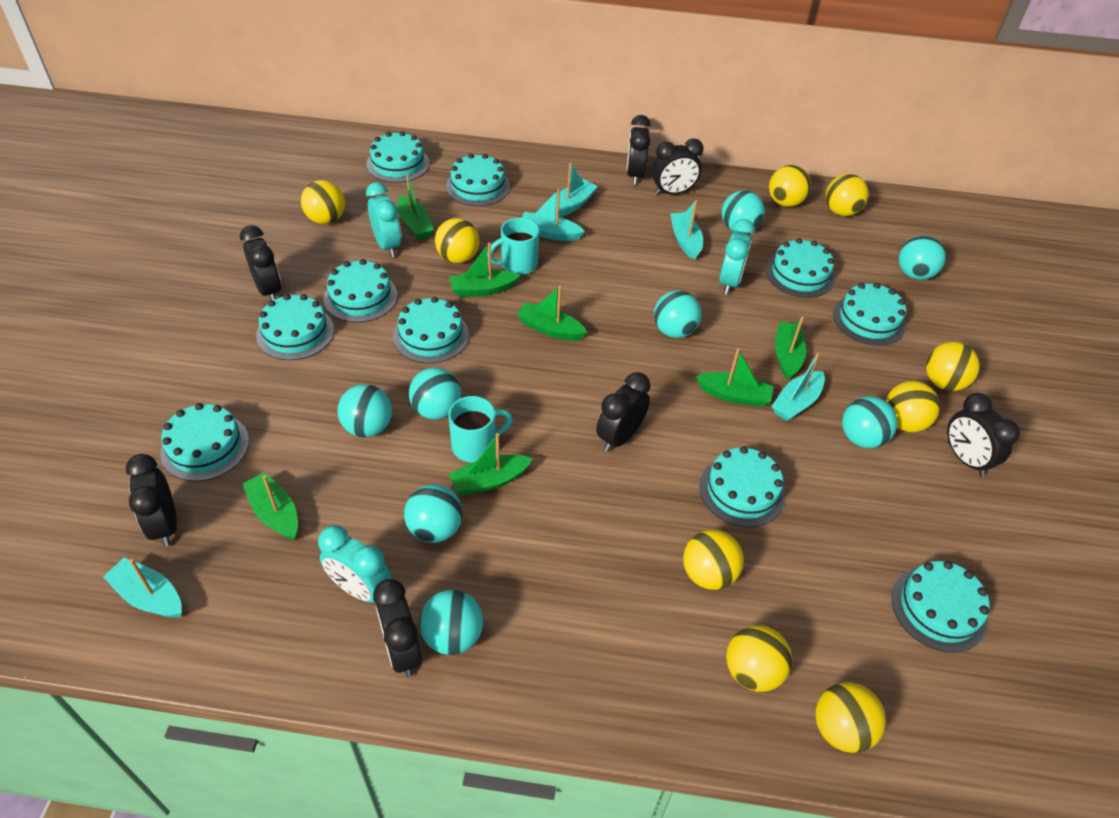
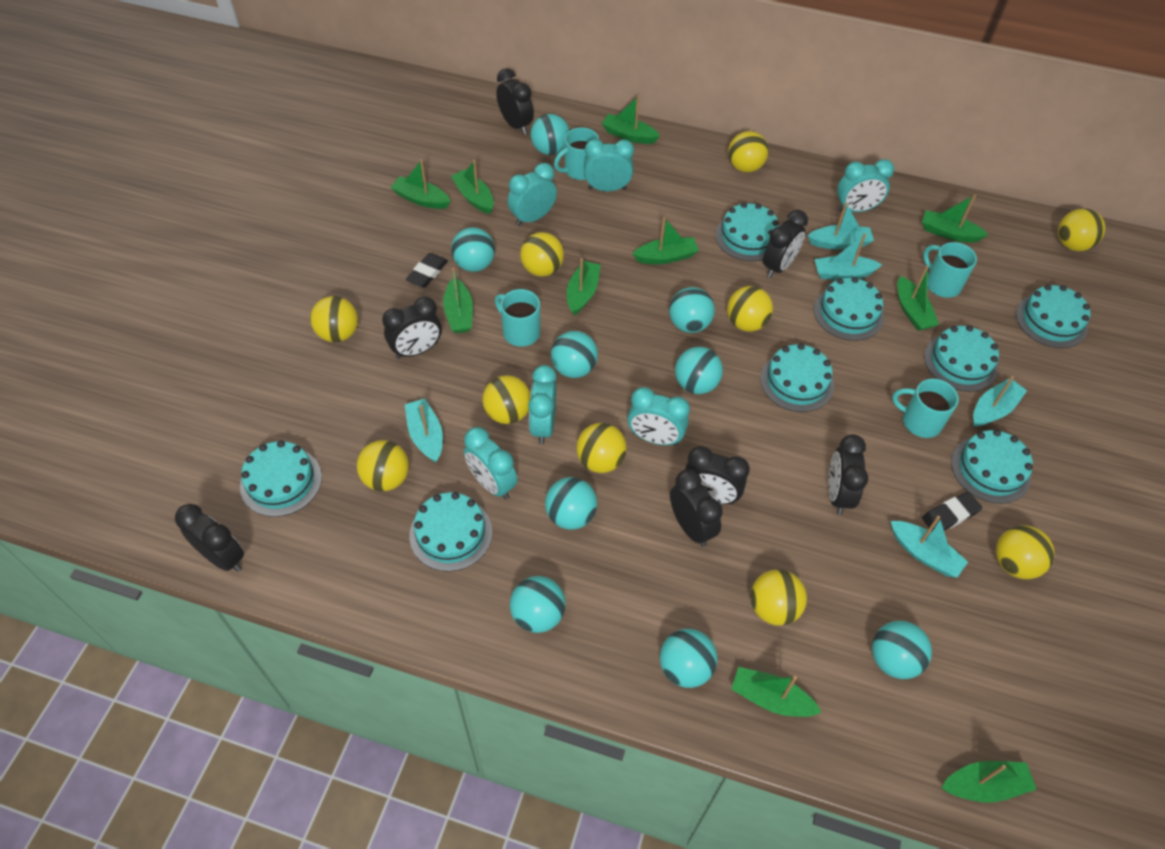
black eraser: 0 -> 2
green boat: 7 -> 10
turquoise ball: 8 -> 9
turquoise cake: 10 -> 8
turquoise clock: 3 -> 6
turquoise mug: 2 -> 4
yellow ball: 9 -> 10

